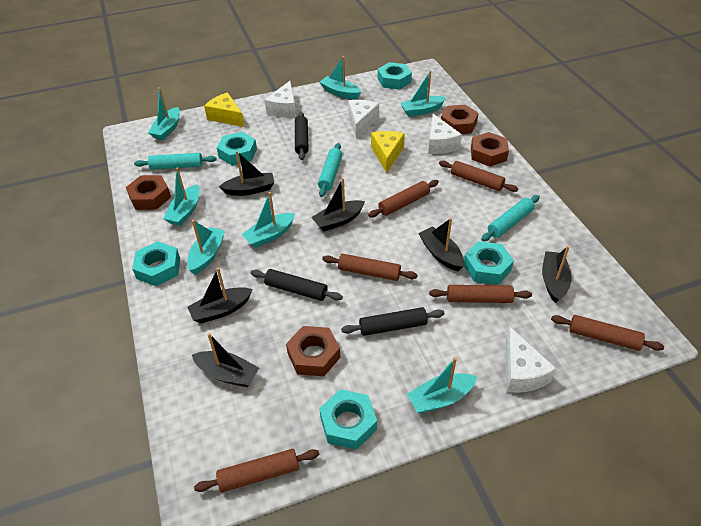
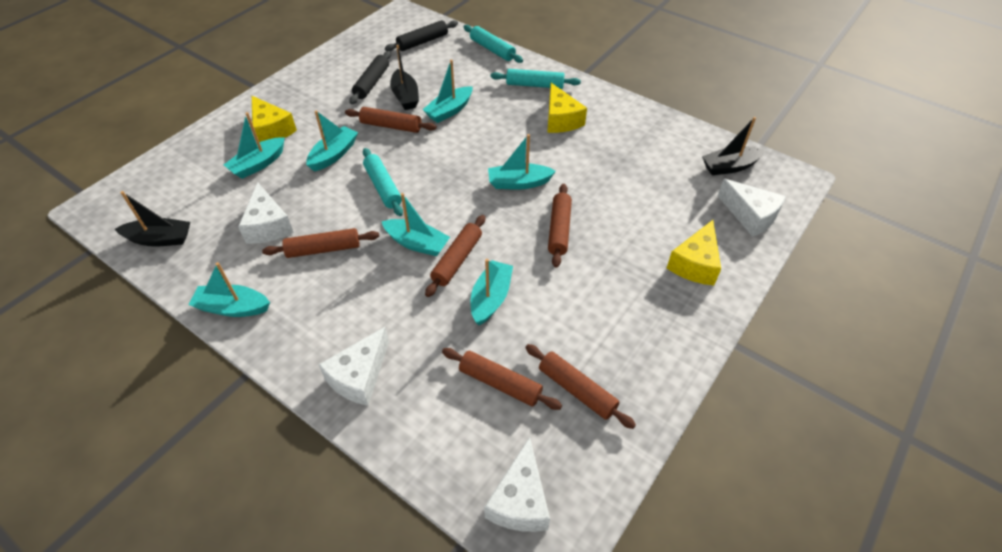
black boat: 6 -> 3
black rolling pin: 3 -> 2
brown nut: 4 -> 0
turquoise nut: 5 -> 0
yellow cheese: 2 -> 3

